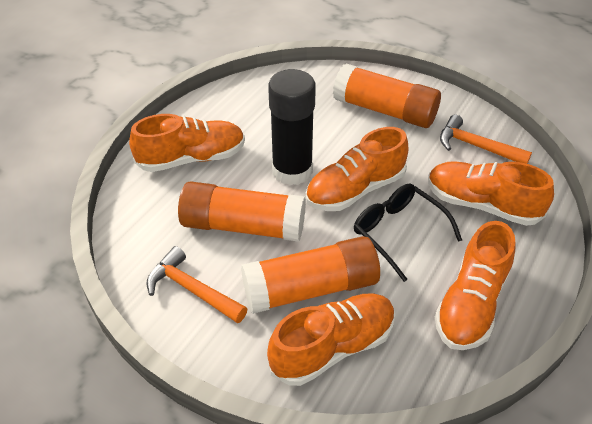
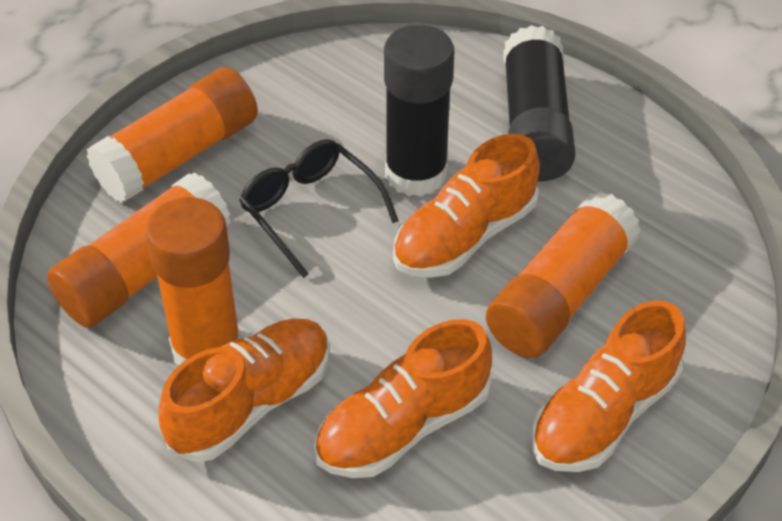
black glue stick: 1 -> 2
orange glue stick: 3 -> 4
orange hammer: 2 -> 0
orange shoe: 5 -> 4

